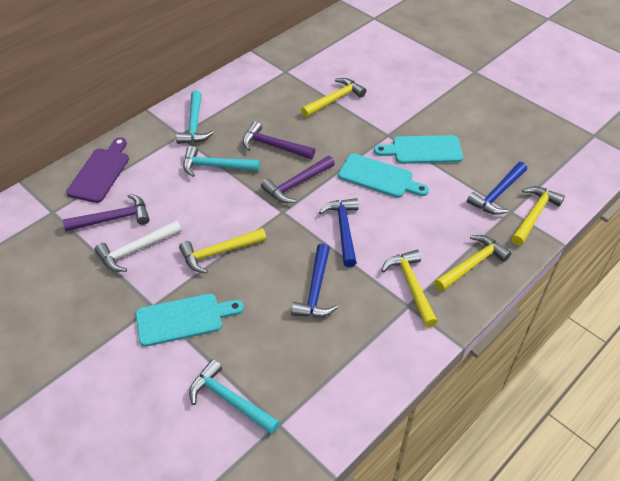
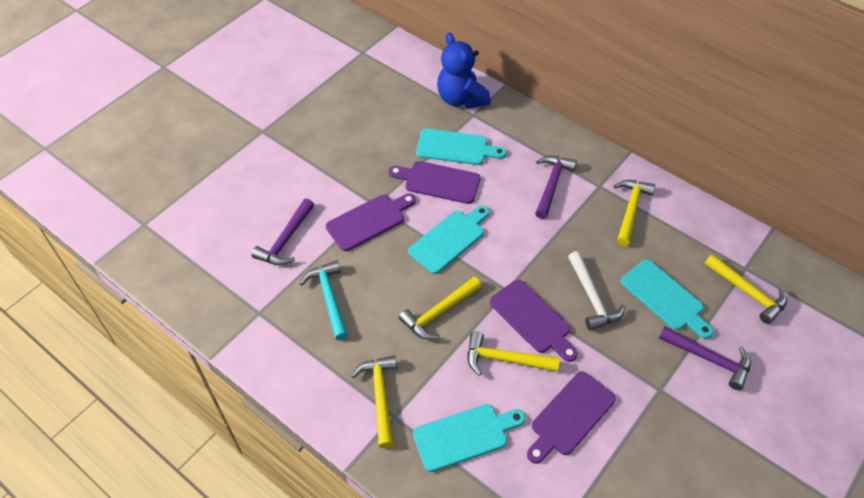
blue hammer: 3 -> 0
blue teddy bear: 0 -> 1
purple cutting board: 1 -> 4
turquoise cutting board: 3 -> 4
turquoise hammer: 3 -> 1

